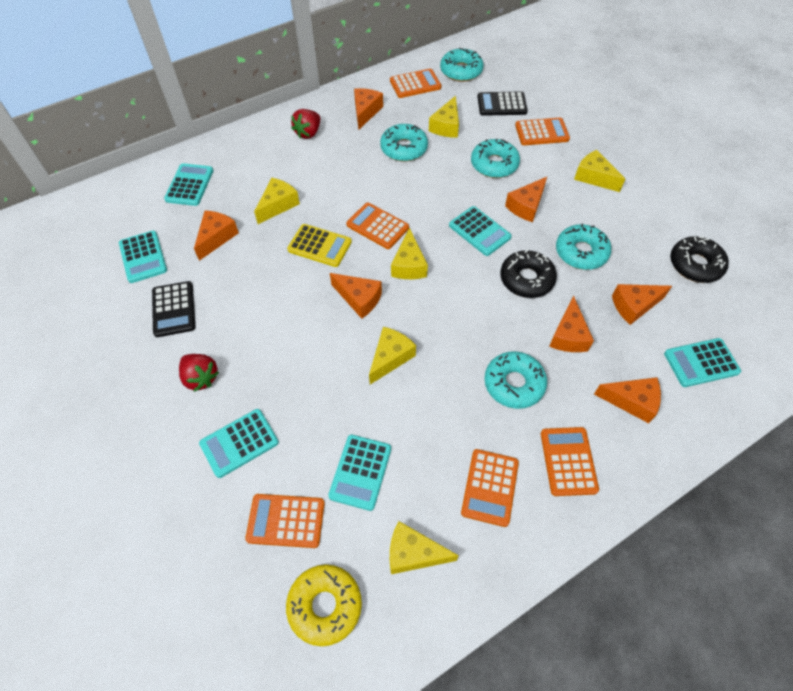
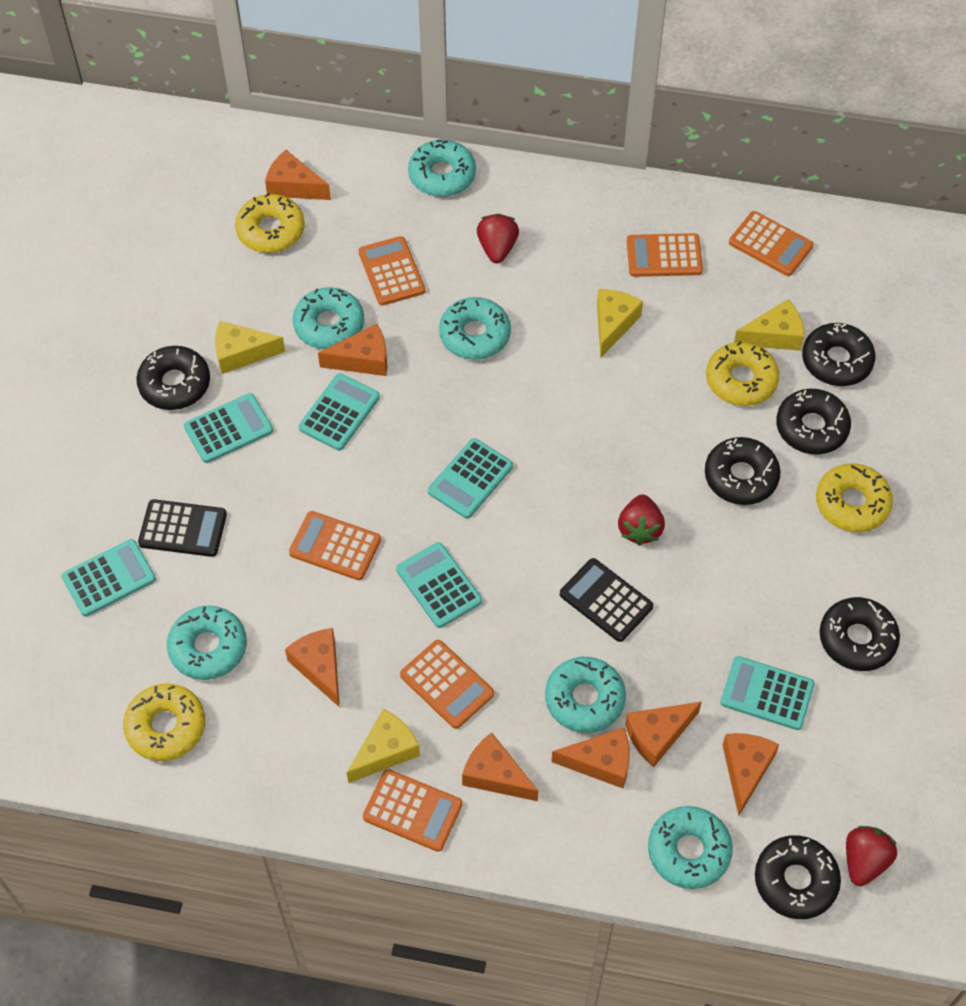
black donut: 2 -> 6
red strawberry: 2 -> 3
turquoise donut: 5 -> 6
yellow calculator: 1 -> 0
yellow cheese: 6 -> 4
yellow donut: 1 -> 4

